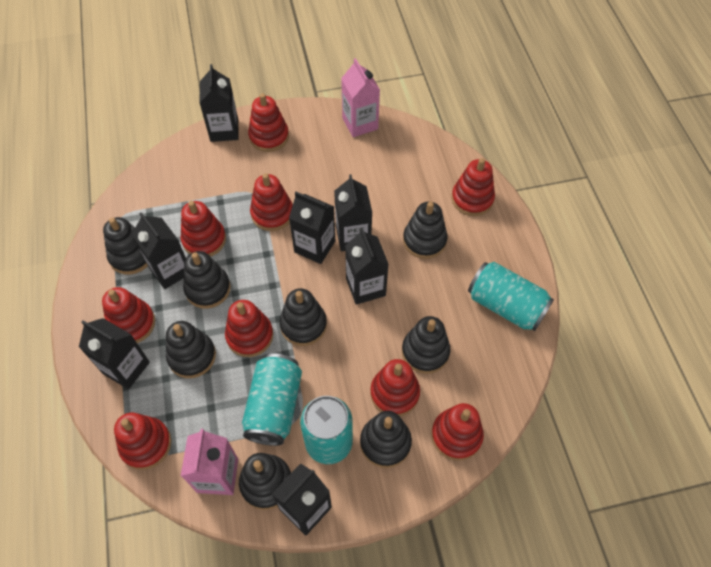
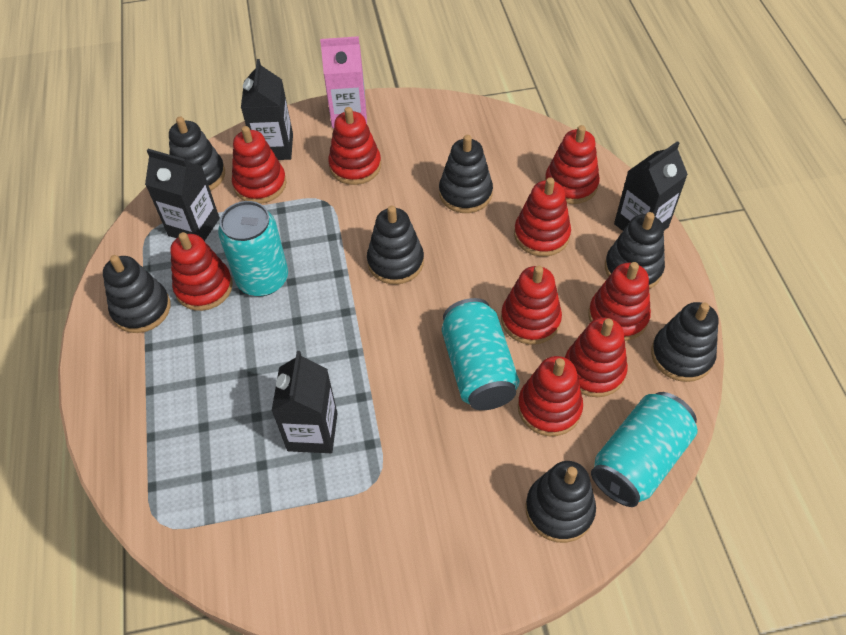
black carton: 7 -> 4
black stacking toy: 8 -> 7
pink carton: 2 -> 1

